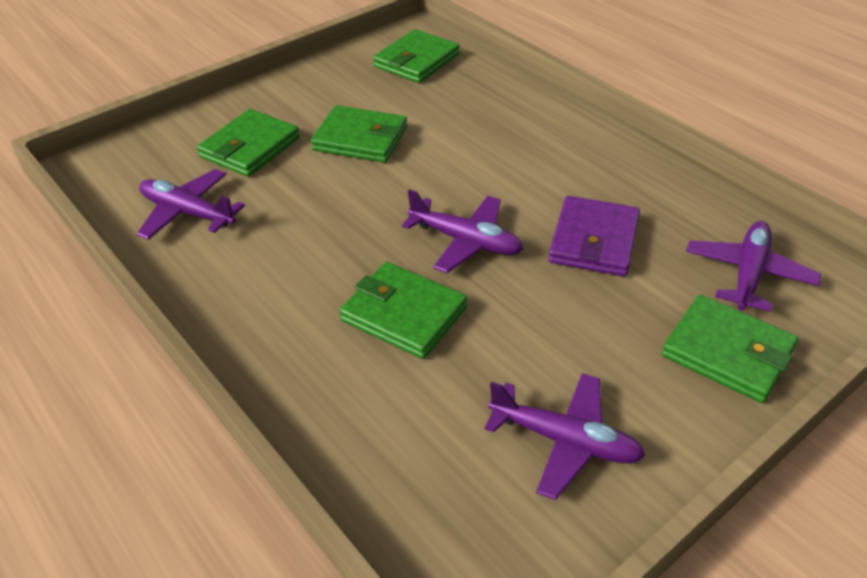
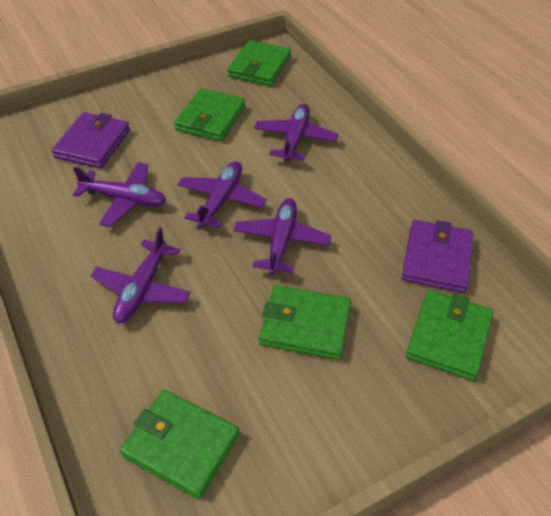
purple plane: 4 -> 5
purple wallet: 1 -> 2

